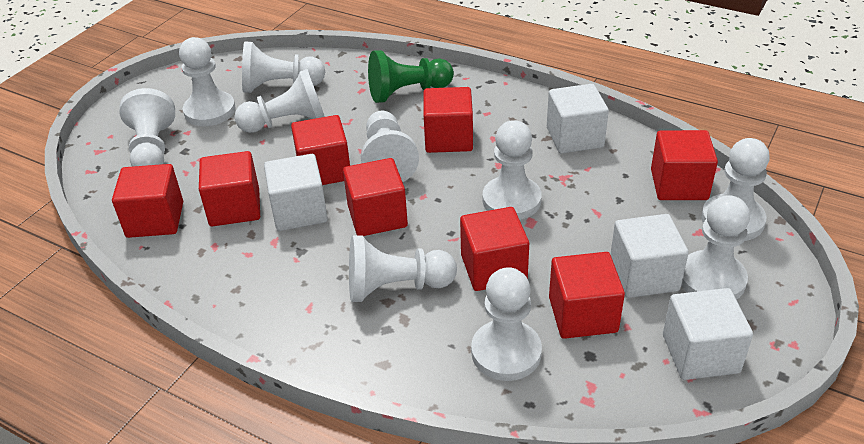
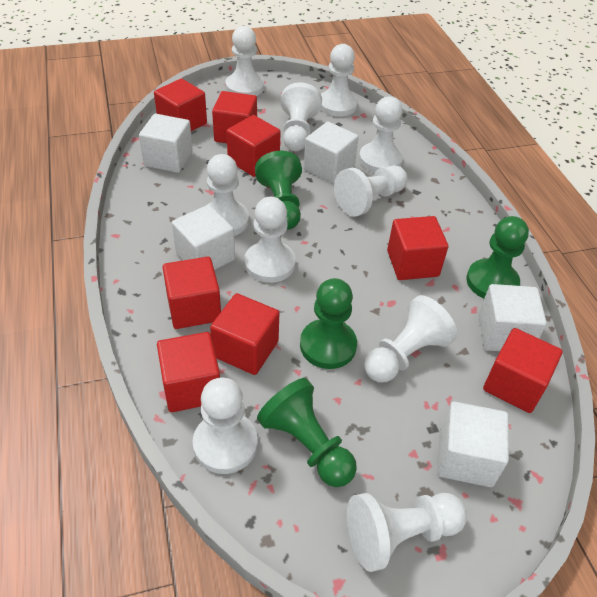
green pawn: 1 -> 4
white cube: 4 -> 5

